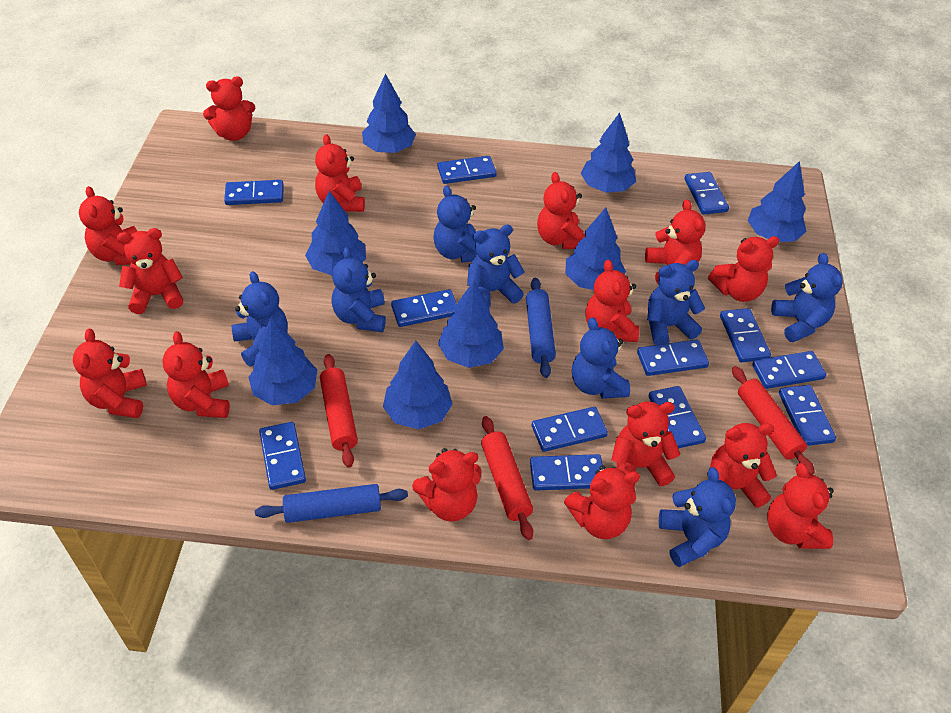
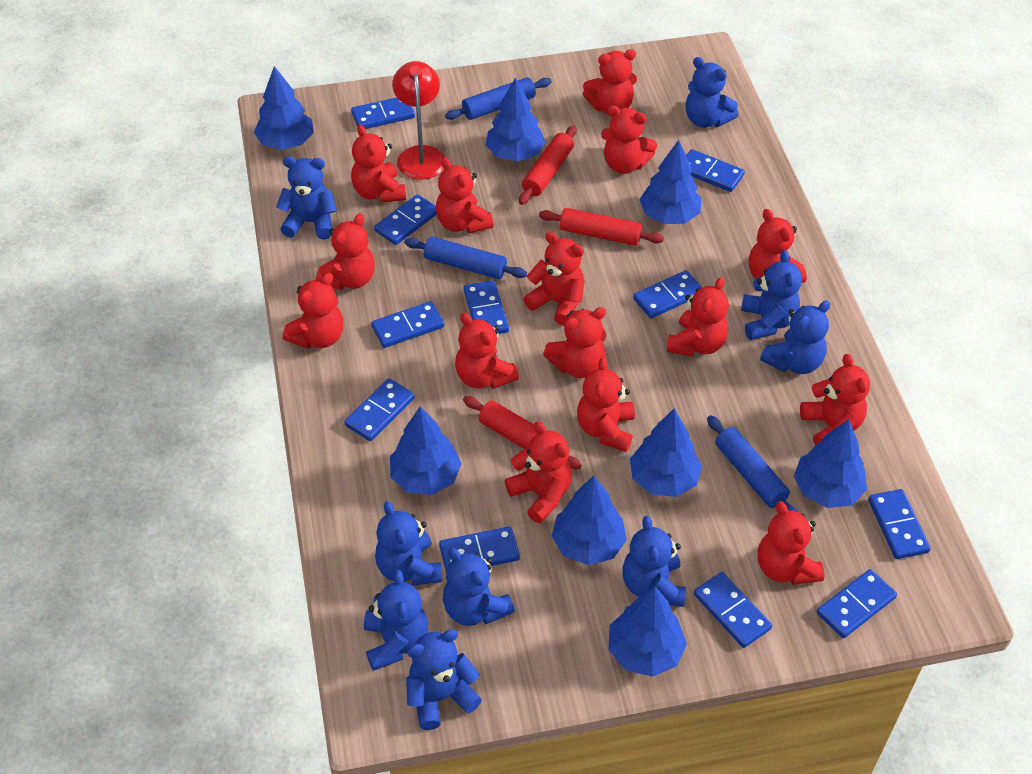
blue domino: 12 -> 11
blue rolling pin: 2 -> 3
blue teddy bear: 8 -> 9
red lamp: 0 -> 1

